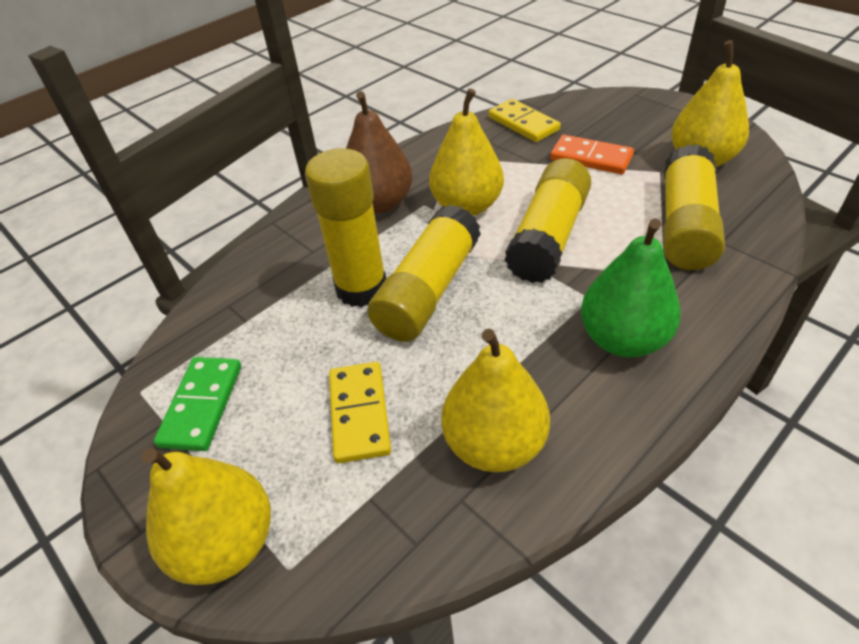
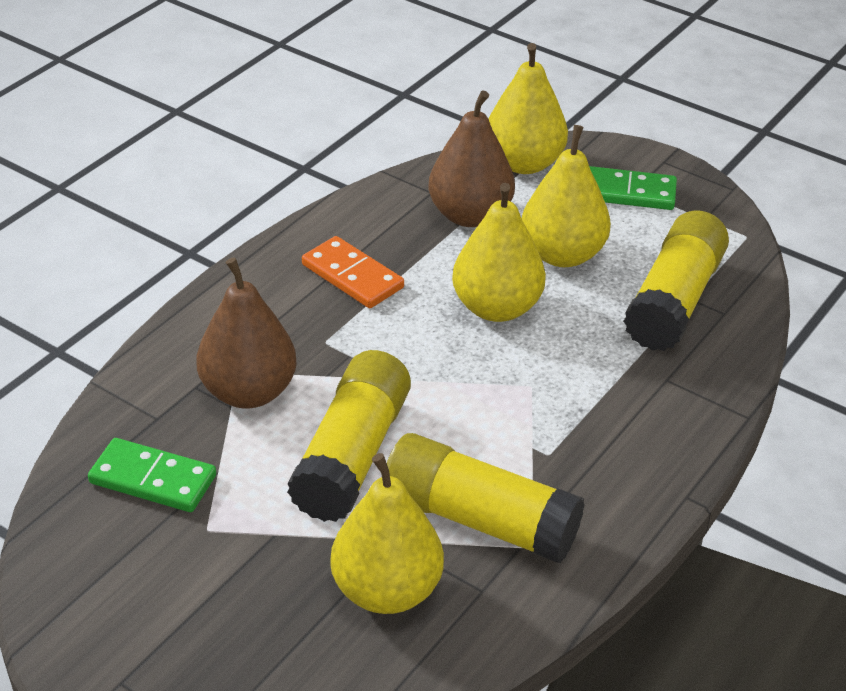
brown pear: 1 -> 2
green domino: 1 -> 2
green pear: 1 -> 0
yellow domino: 2 -> 0
yellow glue stick: 4 -> 3

